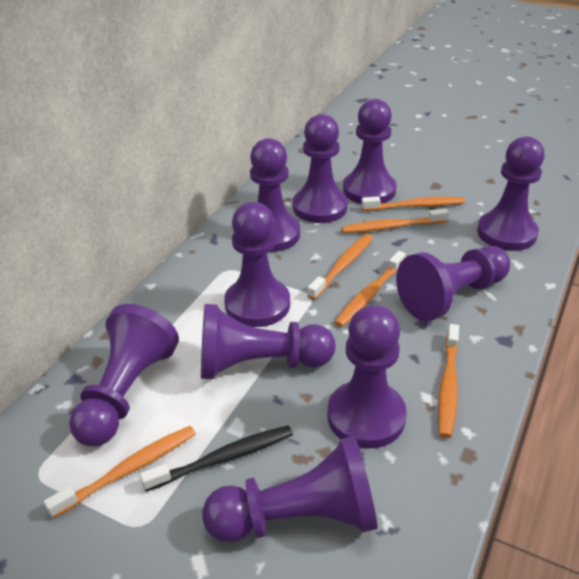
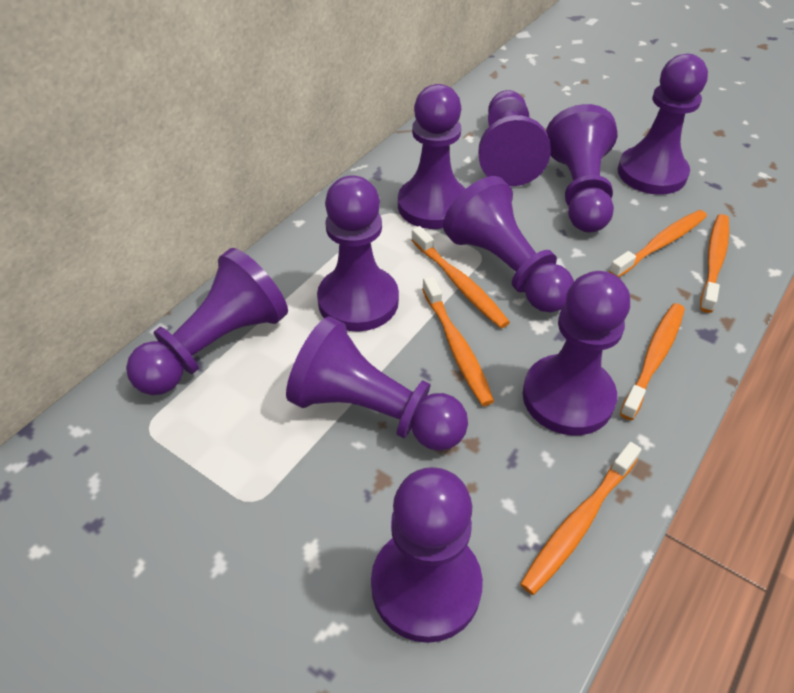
black toothbrush: 1 -> 0

